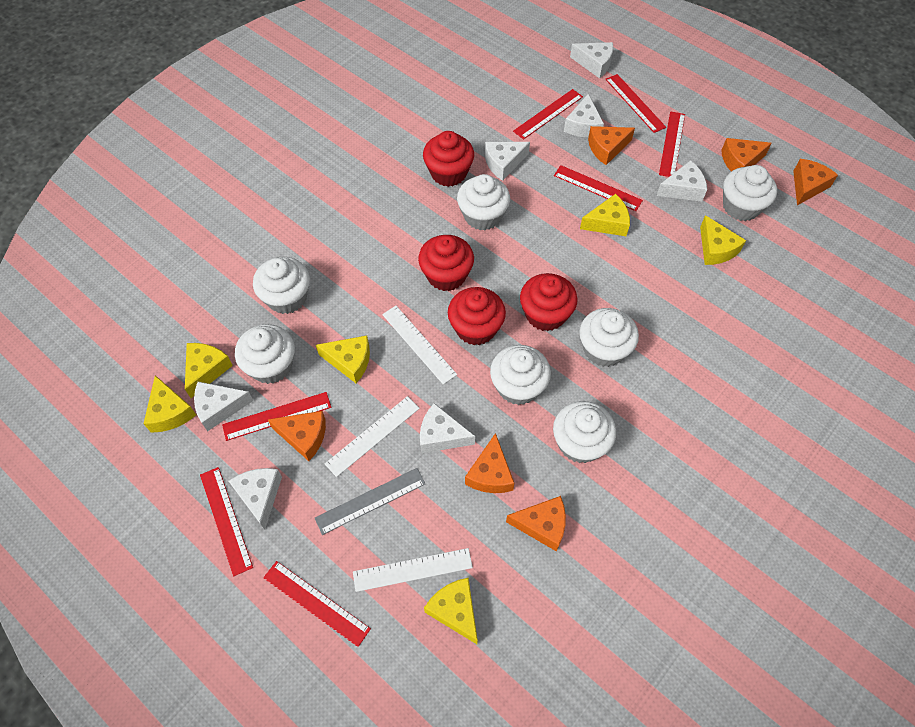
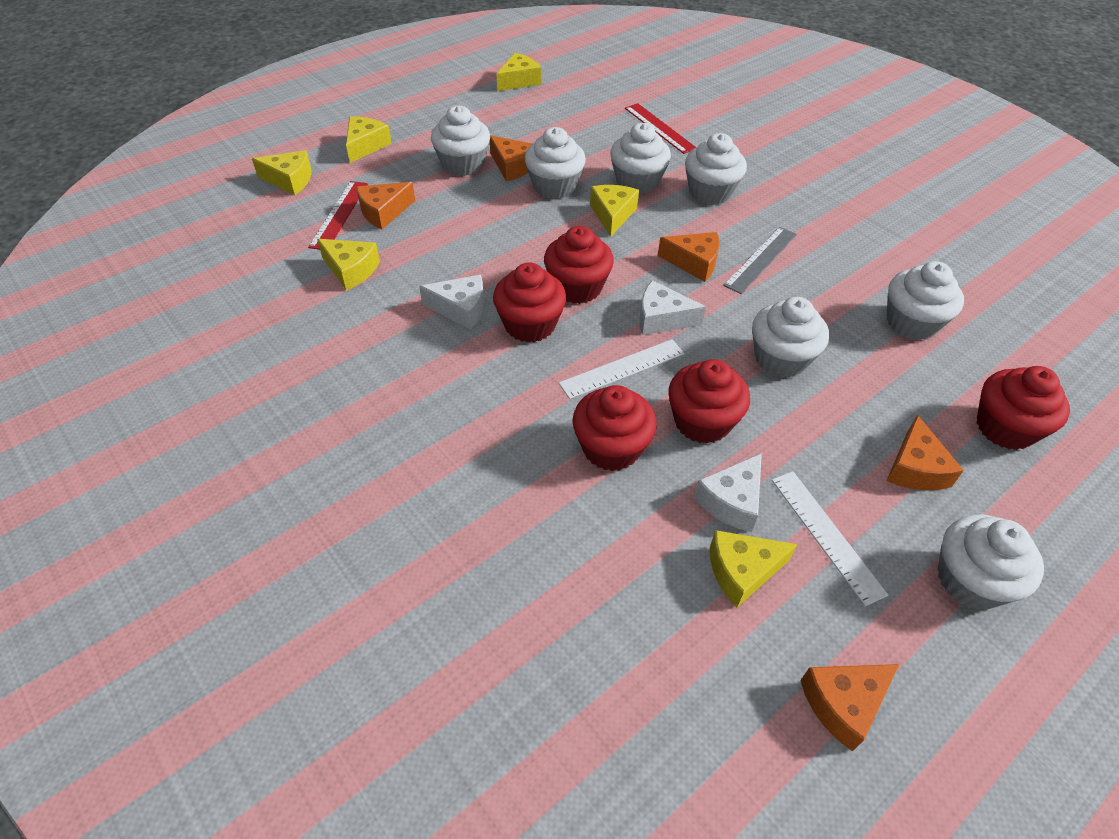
orange cheese: 6 -> 5
red cupcake: 4 -> 5
red ruler: 7 -> 2
white cheese: 7 -> 3
white ruler: 3 -> 2

